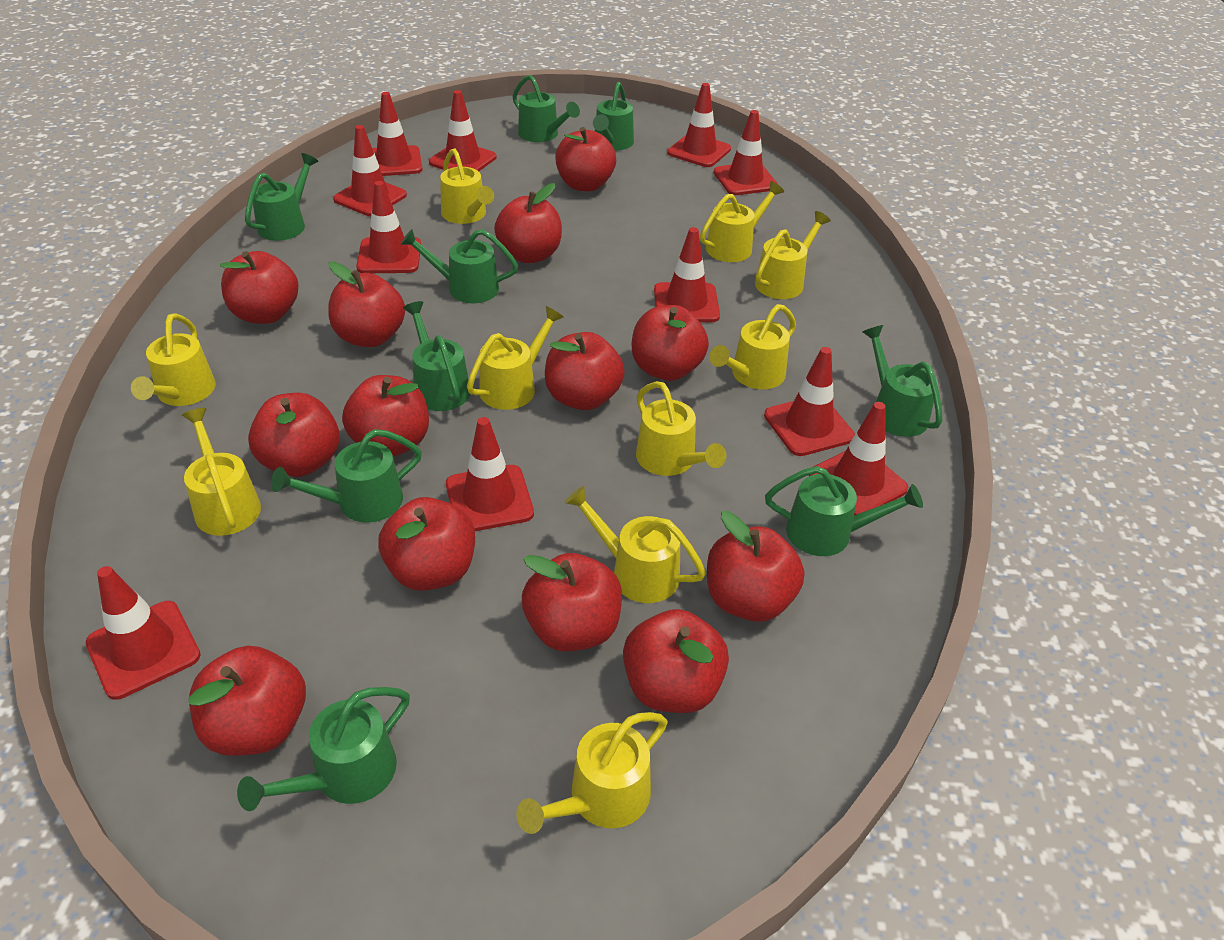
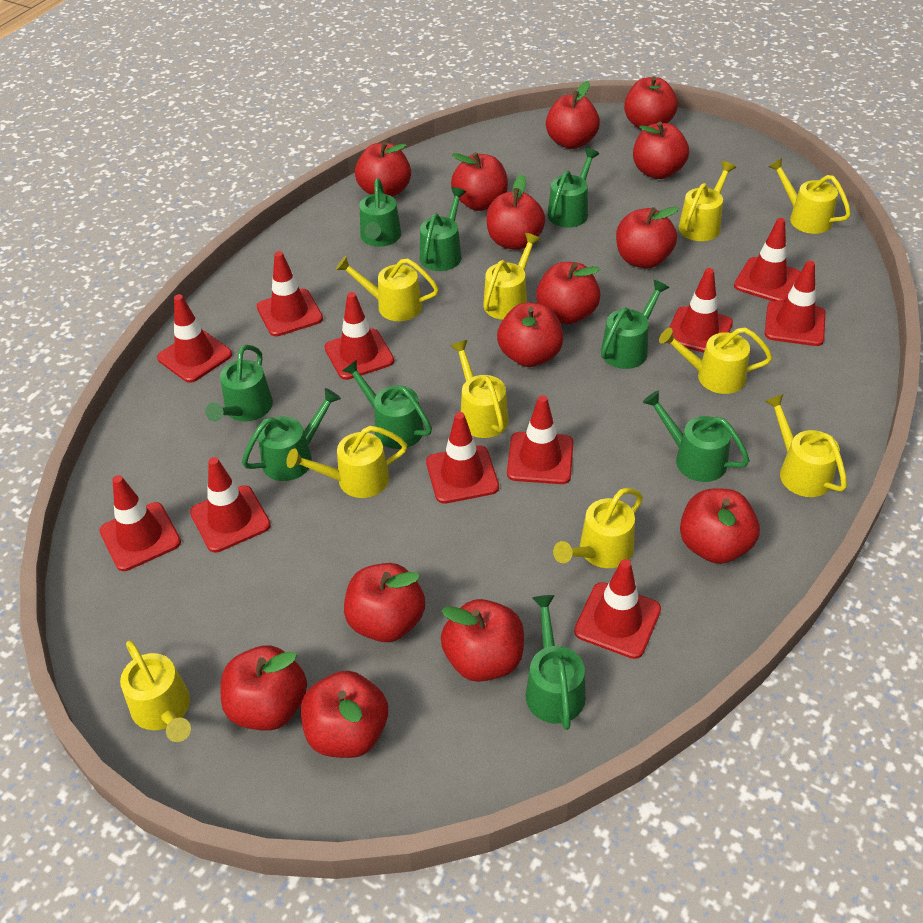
red apple: 13 -> 14

